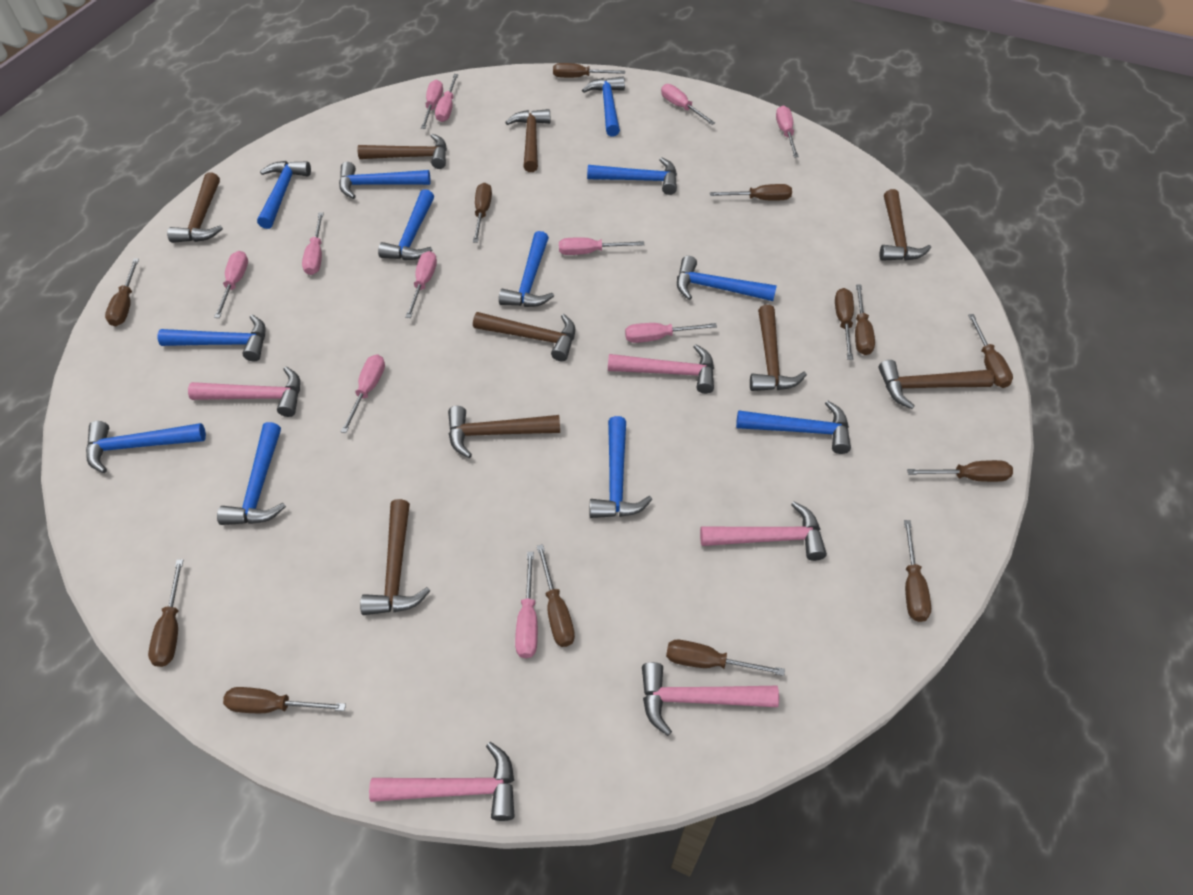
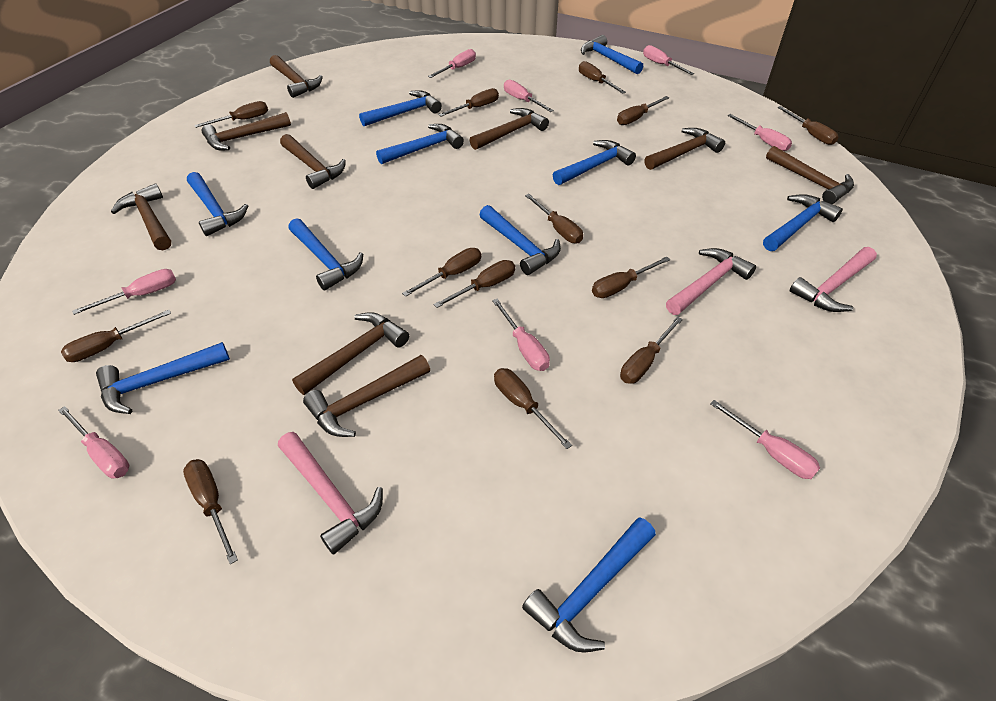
blue hammer: 12 -> 10
pink hammer: 5 -> 3
pink screwdriver: 11 -> 8

